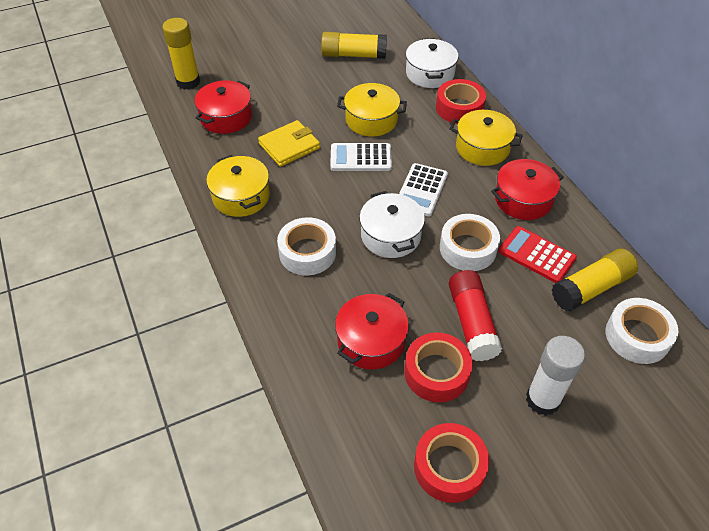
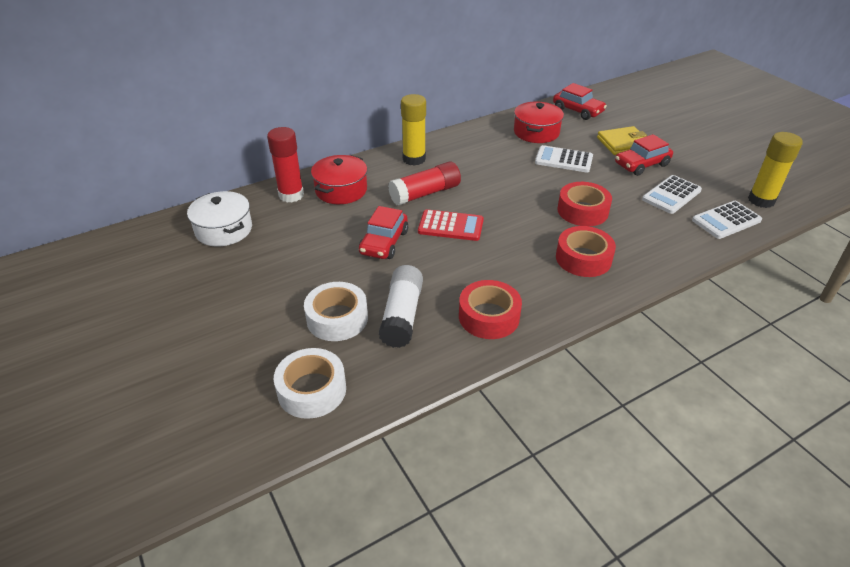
red car: 0 -> 3
red glue stick: 1 -> 2
red pot: 3 -> 2
white calculator: 2 -> 3
white pot: 2 -> 1
white tape: 3 -> 2
yellow glue stick: 3 -> 2
yellow pot: 3 -> 0

